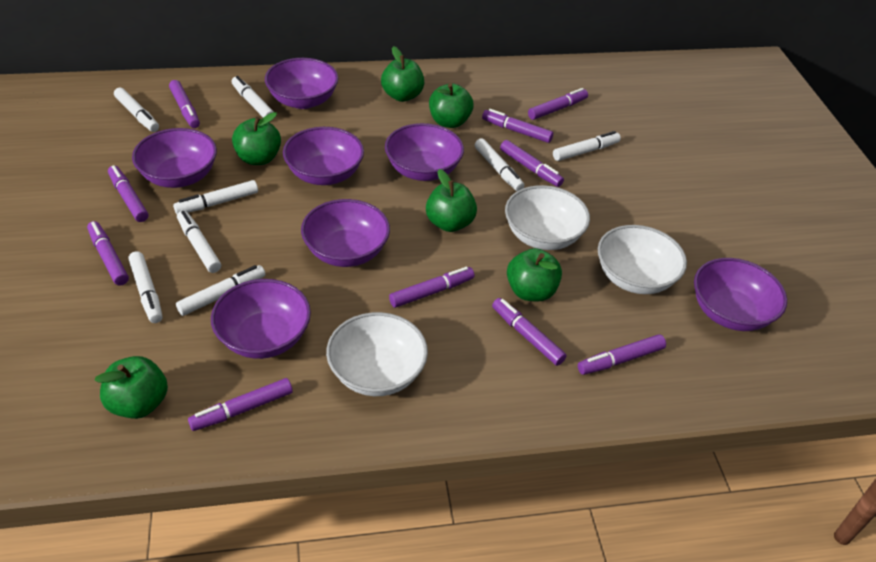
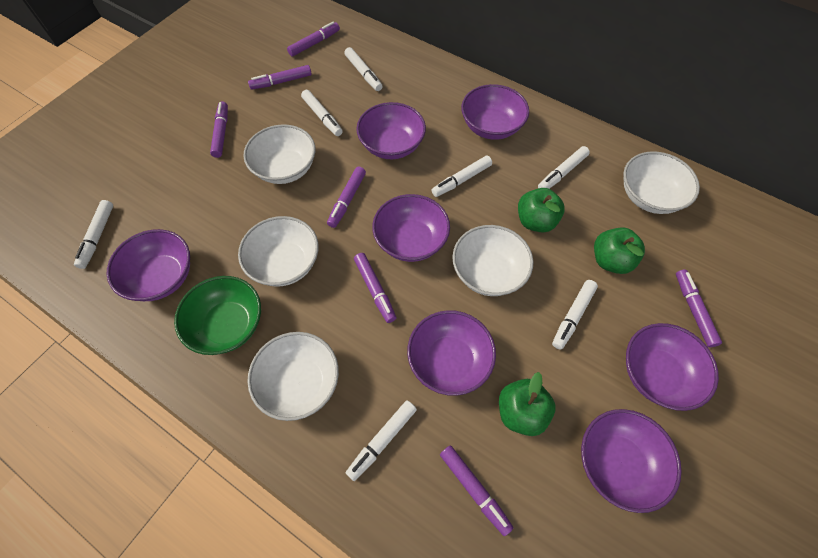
green apple: 6 -> 3
green bowl: 0 -> 1
purple marker: 10 -> 7
white bowl: 3 -> 5
white marker: 8 -> 7

